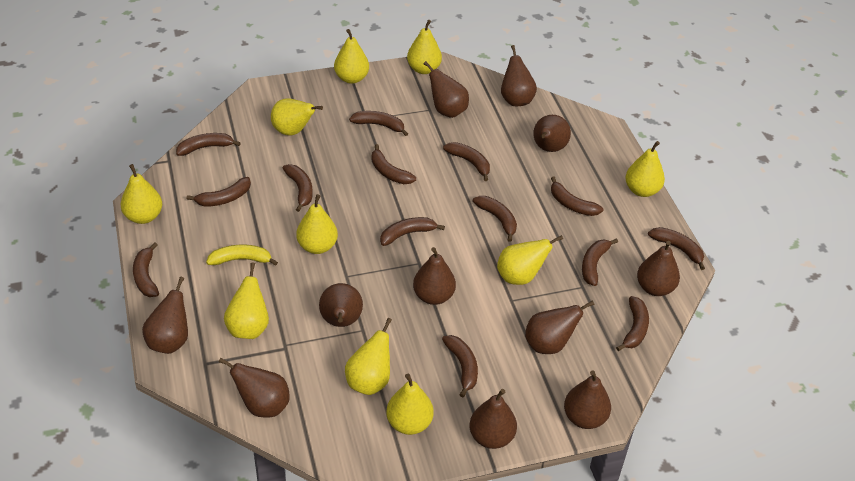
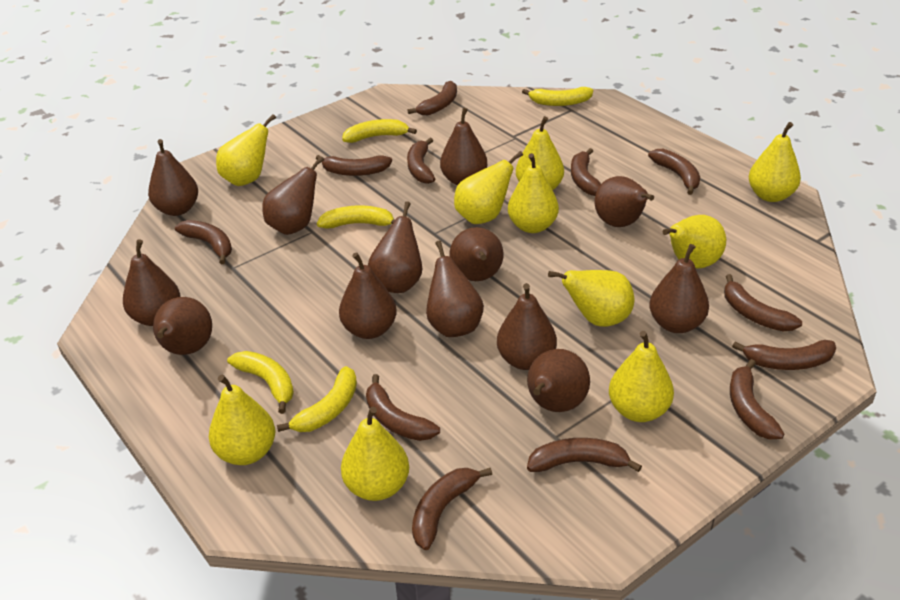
brown banana: 14 -> 12
brown pear: 11 -> 13
yellow banana: 1 -> 5

